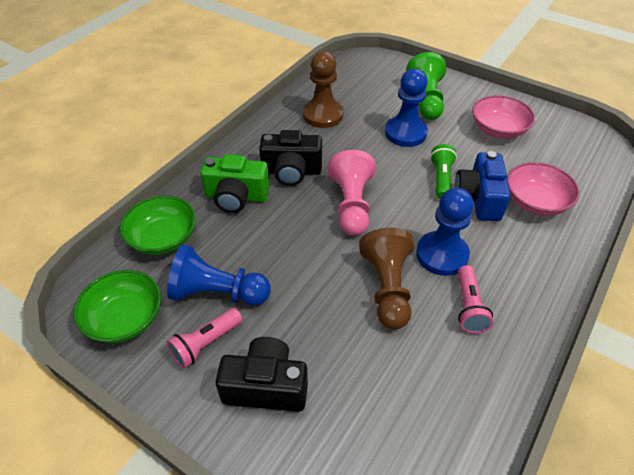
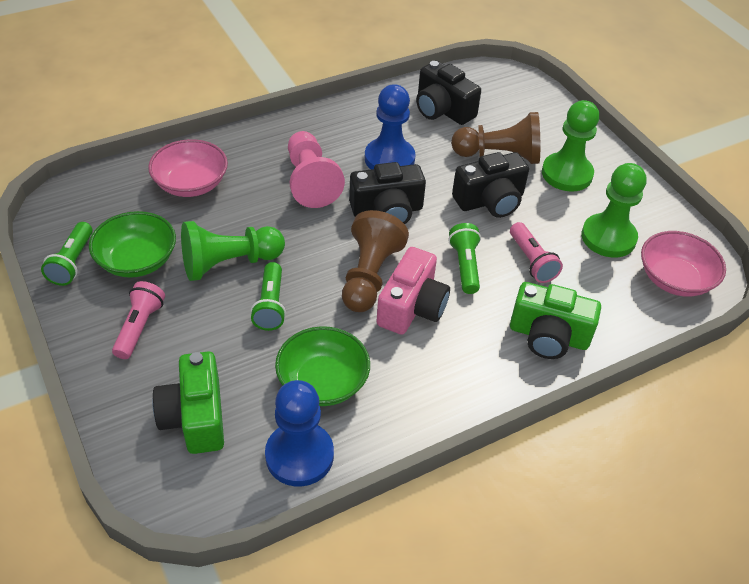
black camera: 2 -> 3
blue camera: 1 -> 0
blue pawn: 3 -> 2
green camera: 1 -> 2
green flashlight: 1 -> 3
green pawn: 1 -> 3
pink camera: 0 -> 1

